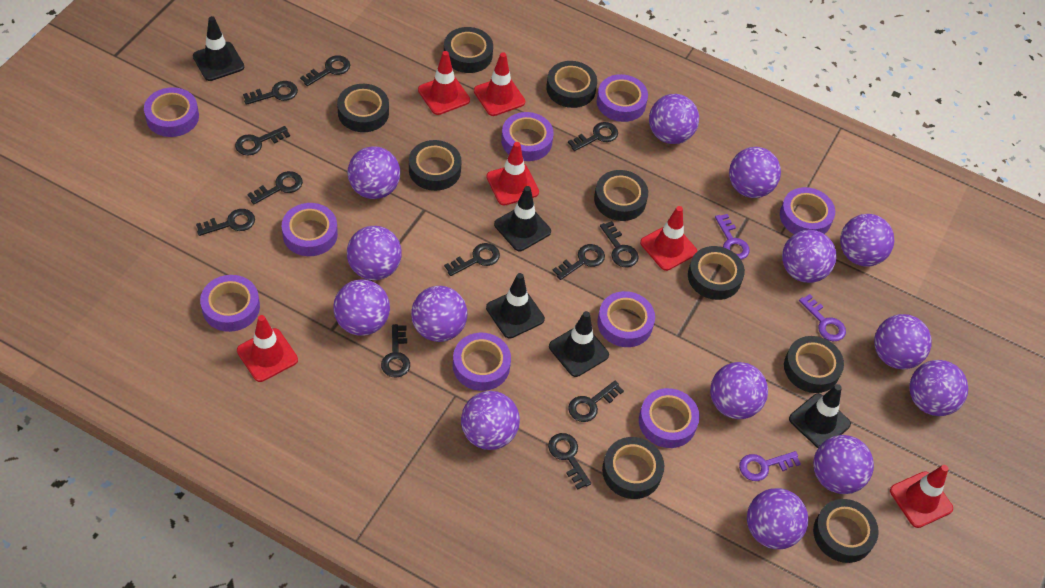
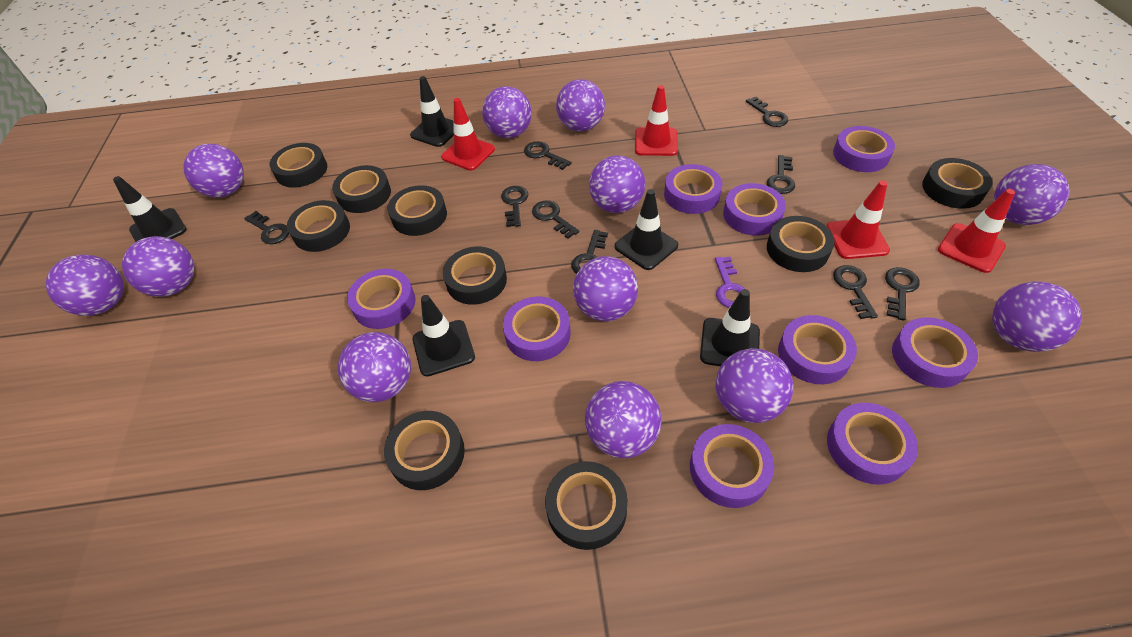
black key: 12 -> 9
purple ball: 14 -> 12
purple key: 3 -> 1
red traffic cone: 6 -> 4

